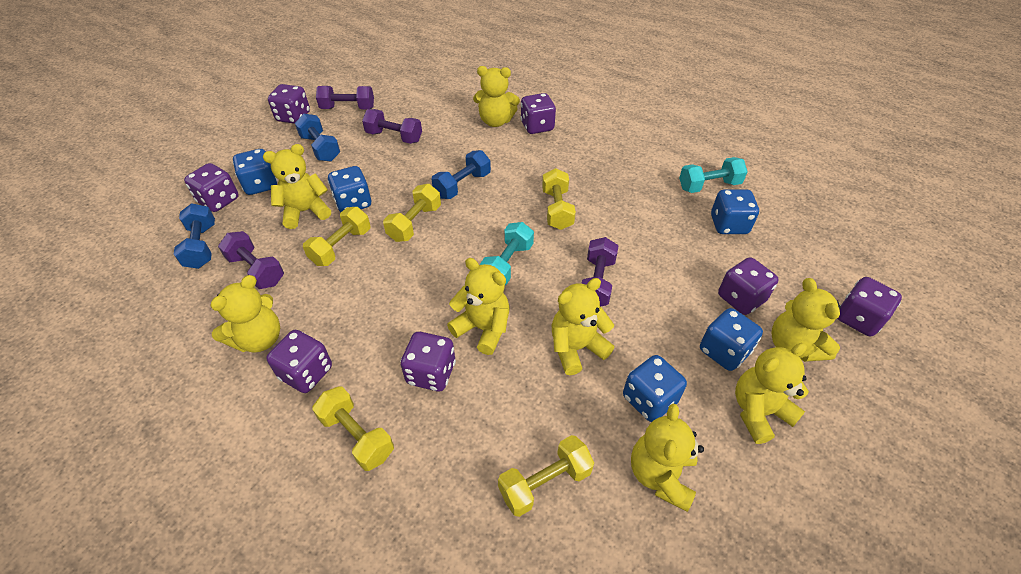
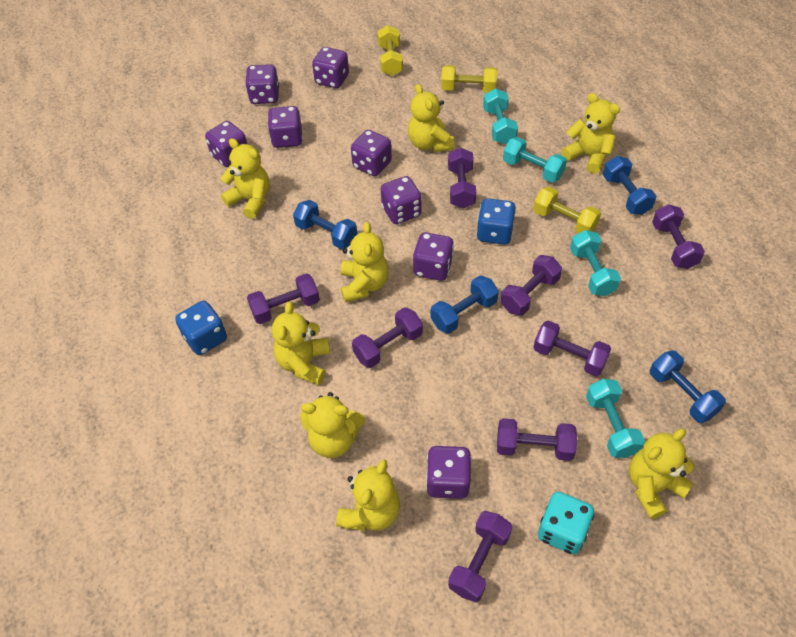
blue dice: 5 -> 2
blue dumbbell: 3 -> 4
purple dice: 7 -> 8
purple dumbbell: 4 -> 8
turquoise dice: 0 -> 1
turquoise dumbbell: 2 -> 4
yellow dumbbell: 5 -> 3

